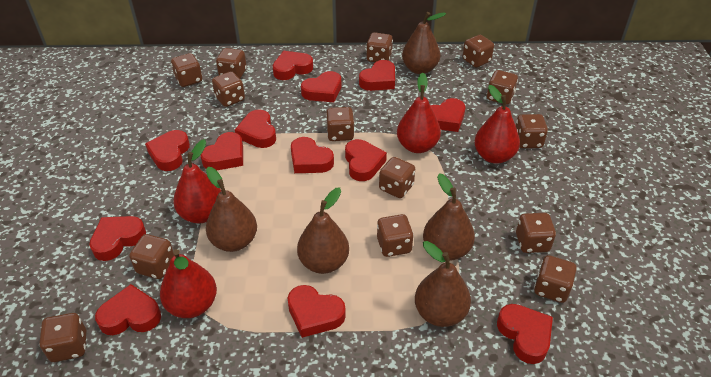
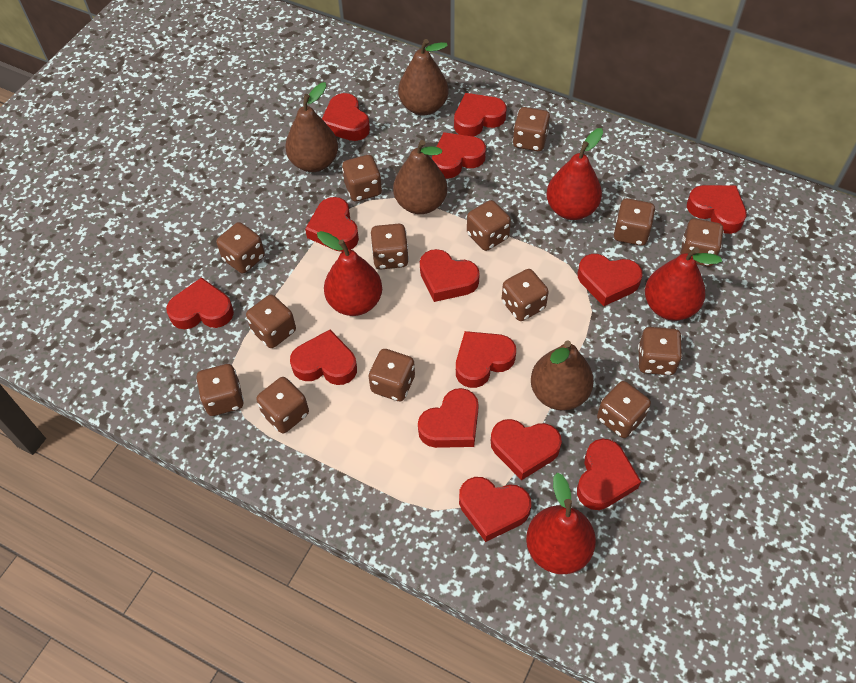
brown pear: 5 -> 4
red heart: 13 -> 14

